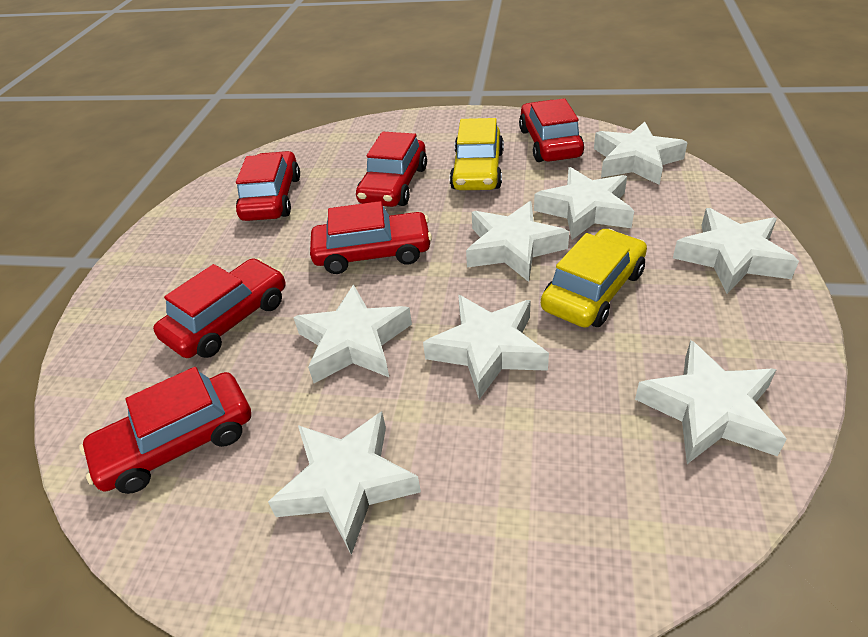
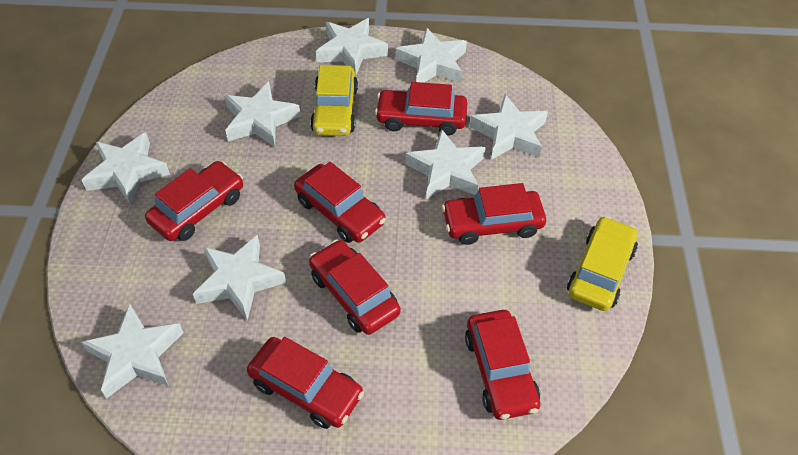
red car: 6 -> 7

